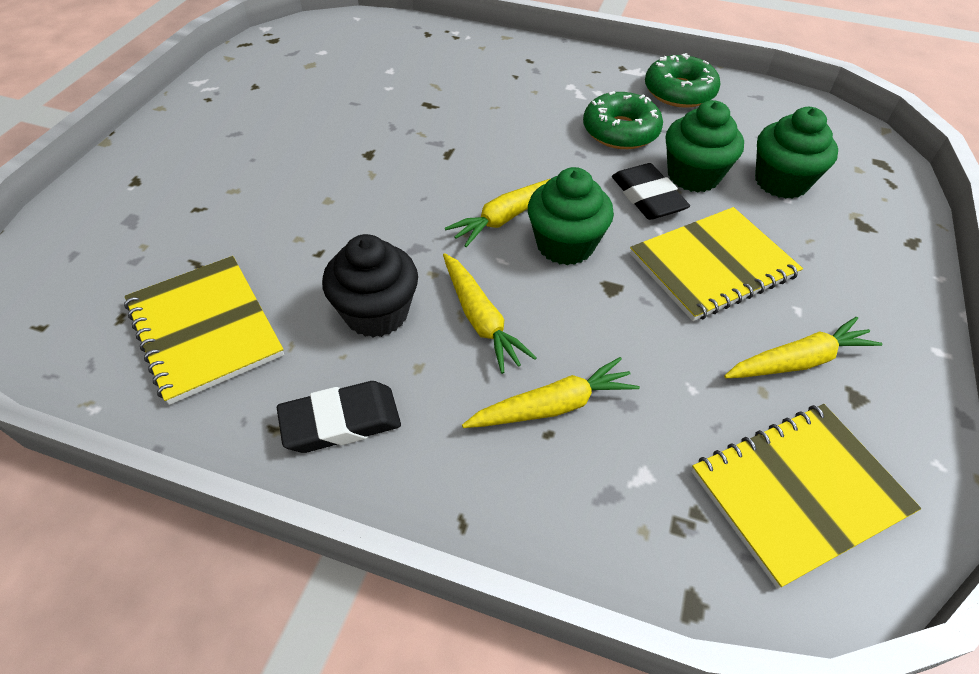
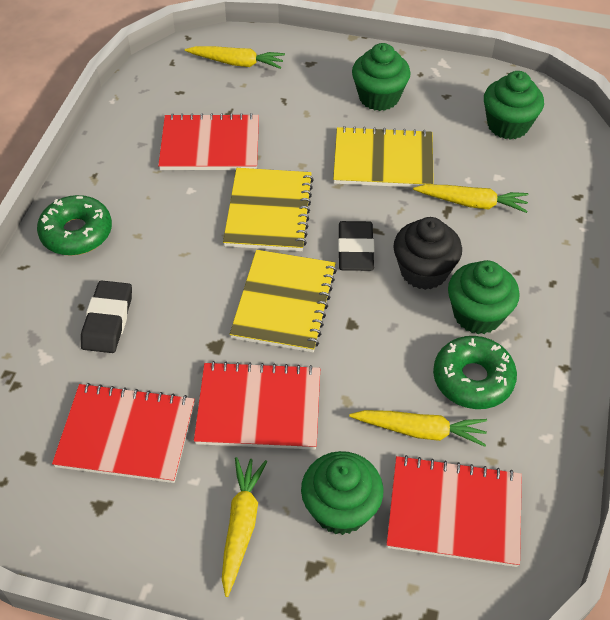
green cupcake: 3 -> 4
red notebook: 0 -> 4

